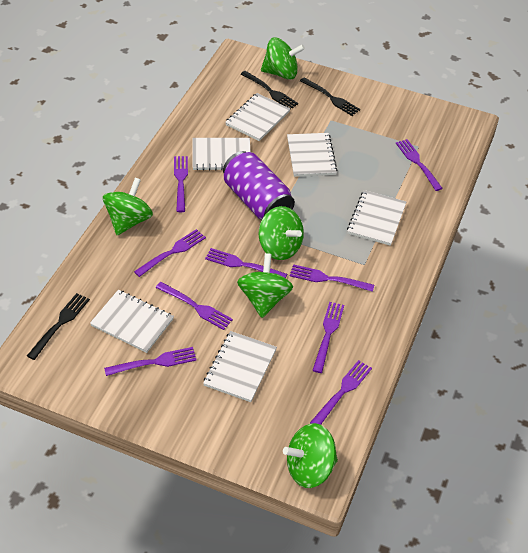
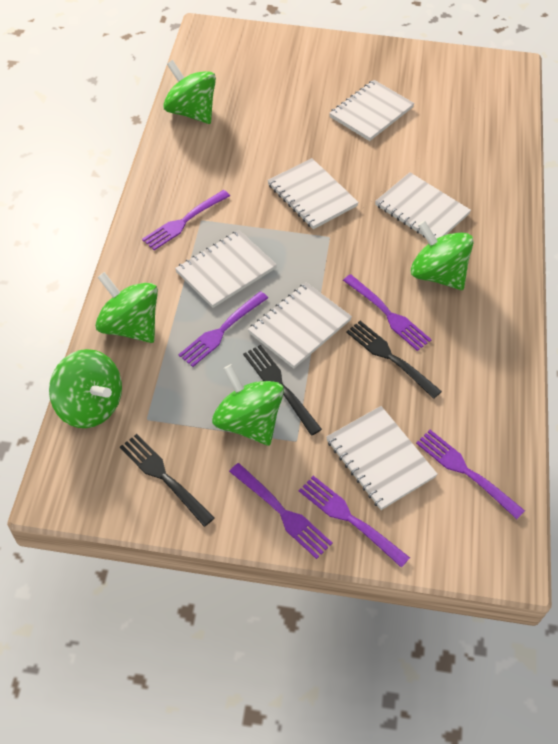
purple can: 1 -> 0
purple fork: 9 -> 6

